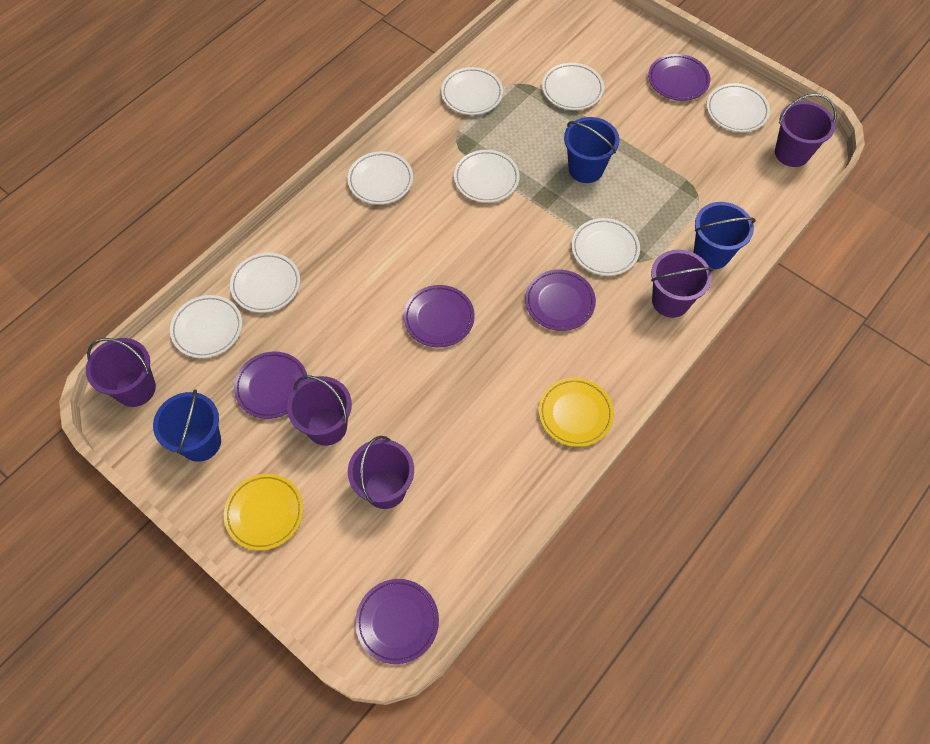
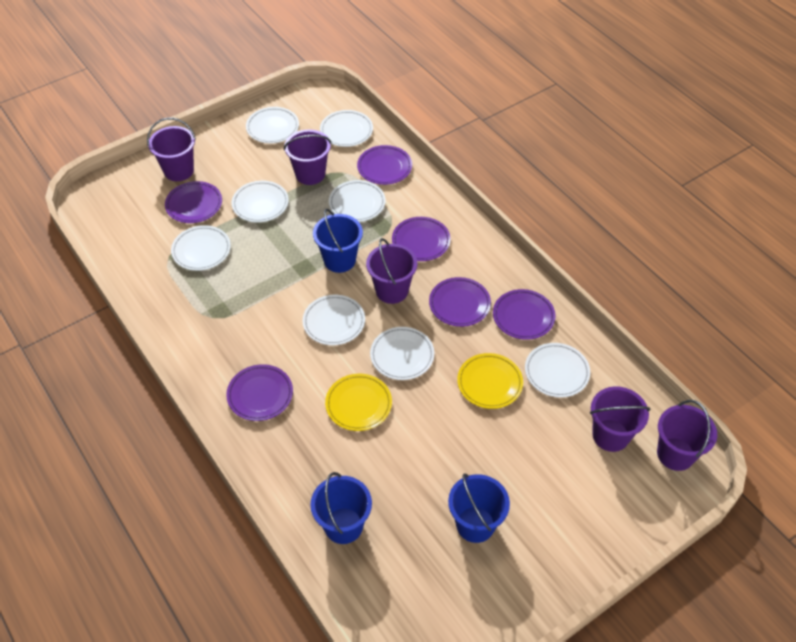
purple plate: 5 -> 6

